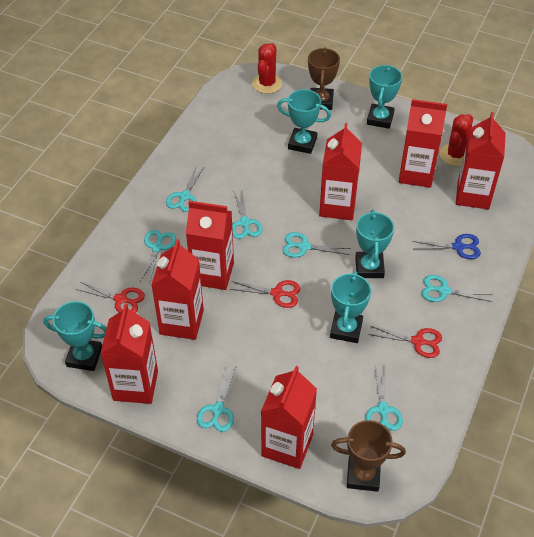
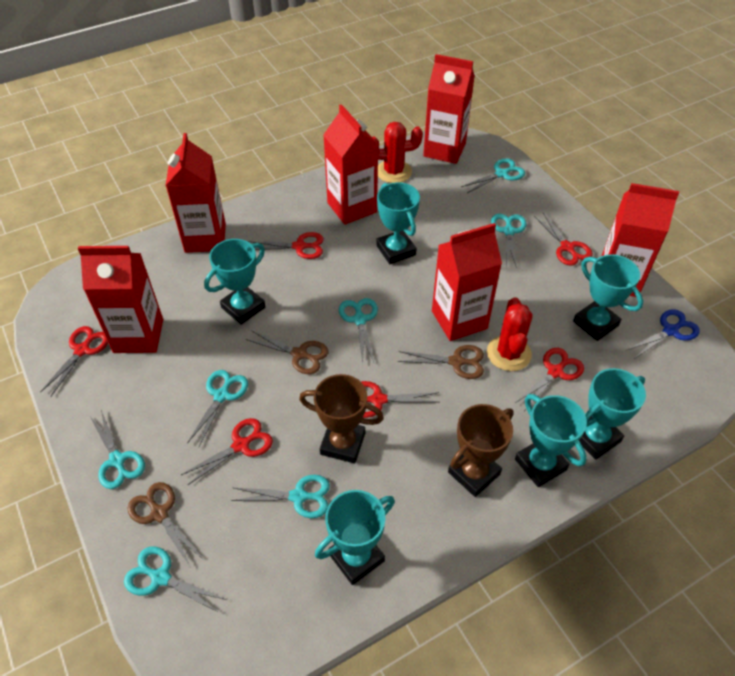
brown scissors: 0 -> 3
red carton: 7 -> 6
red scissors: 3 -> 6
turquoise trophy: 5 -> 6

